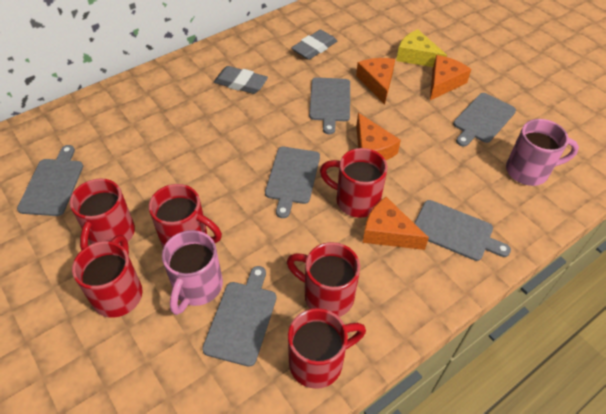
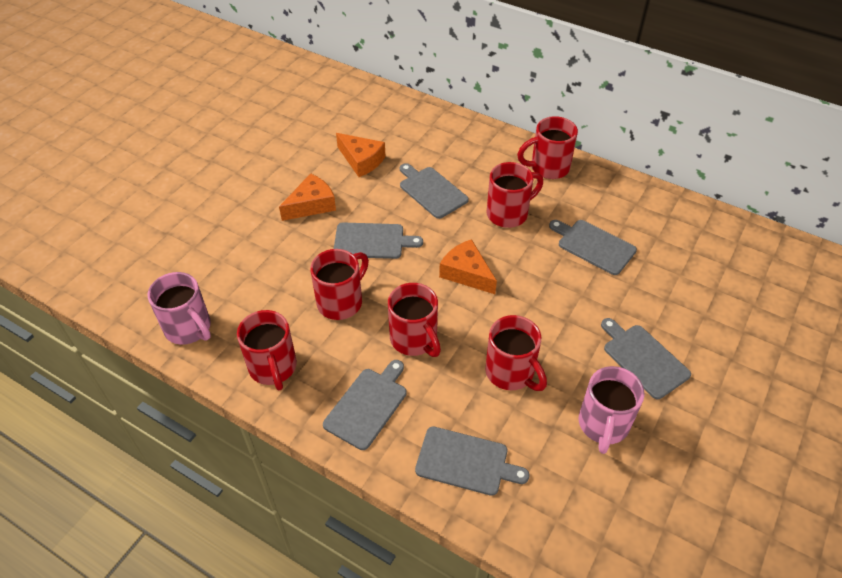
grey eraser: 2 -> 0
orange cheese: 4 -> 3
yellow cheese: 1 -> 0

